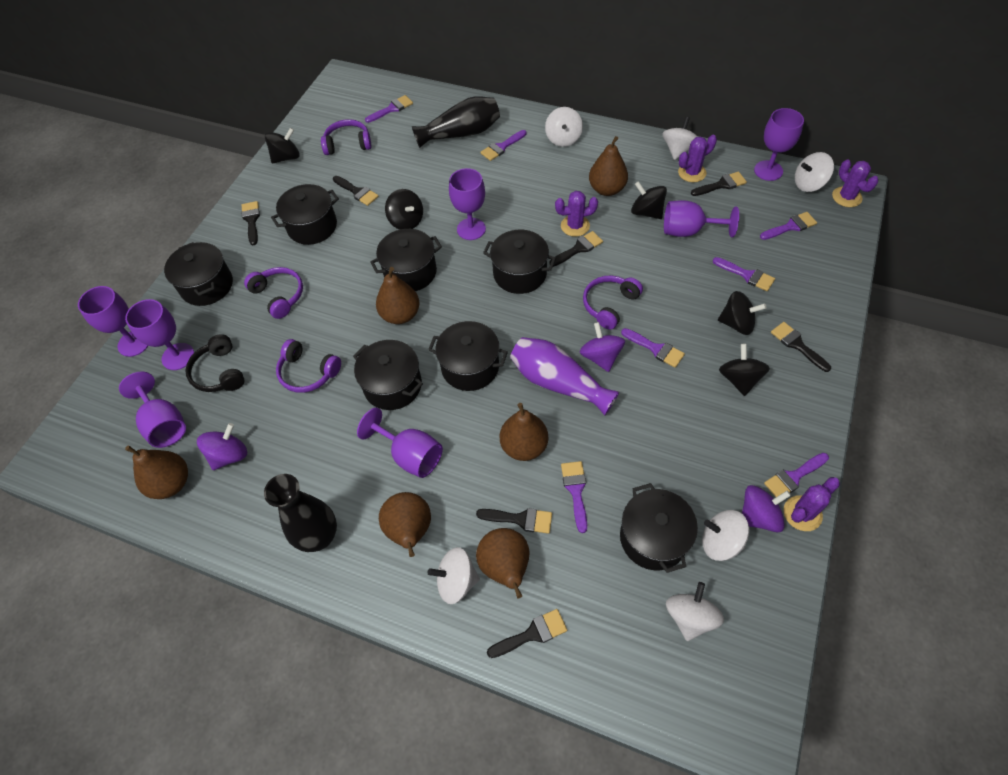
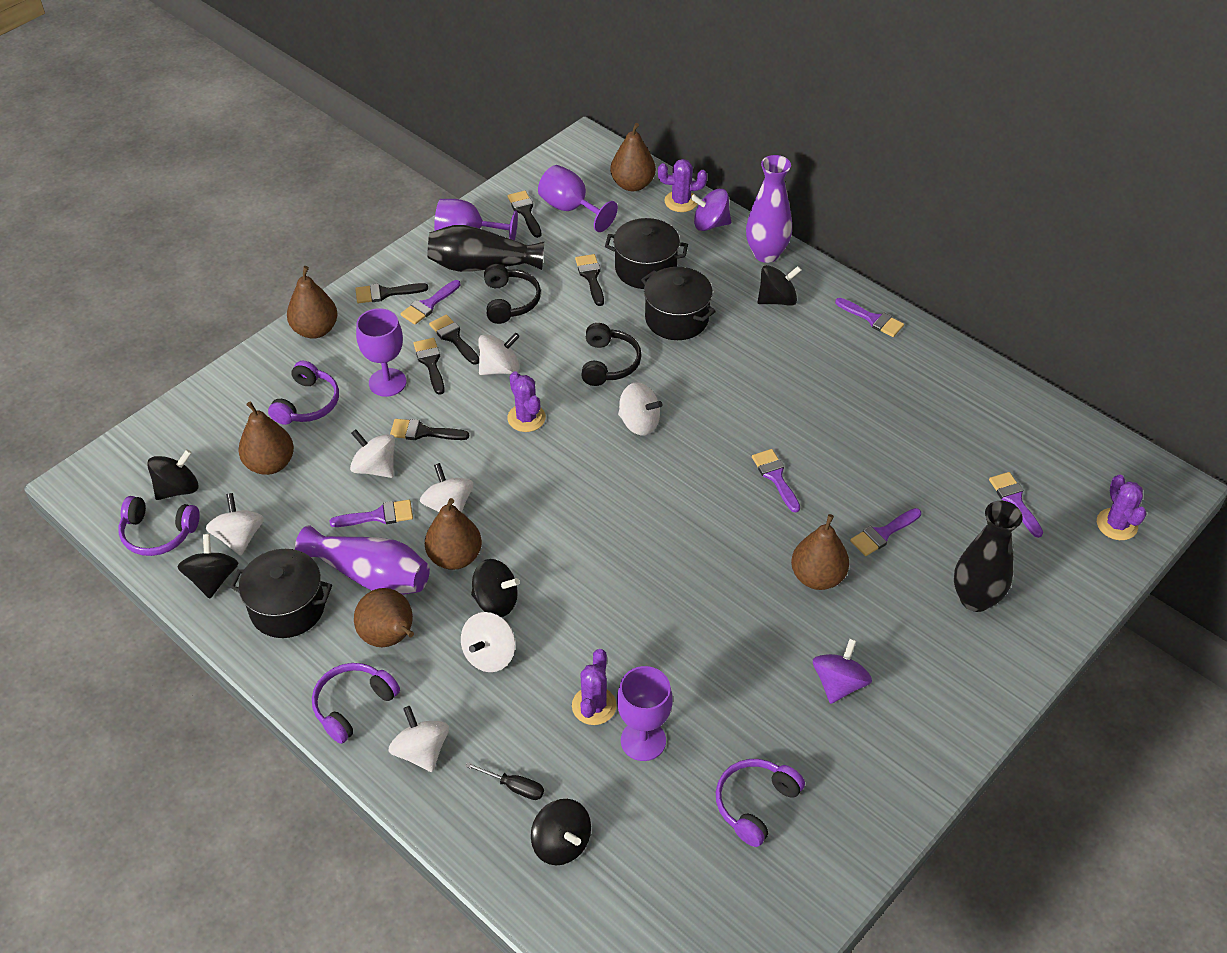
black brush: 7 -> 6
black headphones: 1 -> 2
black pot: 7 -> 3
black screwdriver: 0 -> 1
purple brush: 7 -> 6
purple goblet: 7 -> 4
purple spinning top: 3 -> 2
purple vase: 1 -> 2
white spinning top: 6 -> 7

